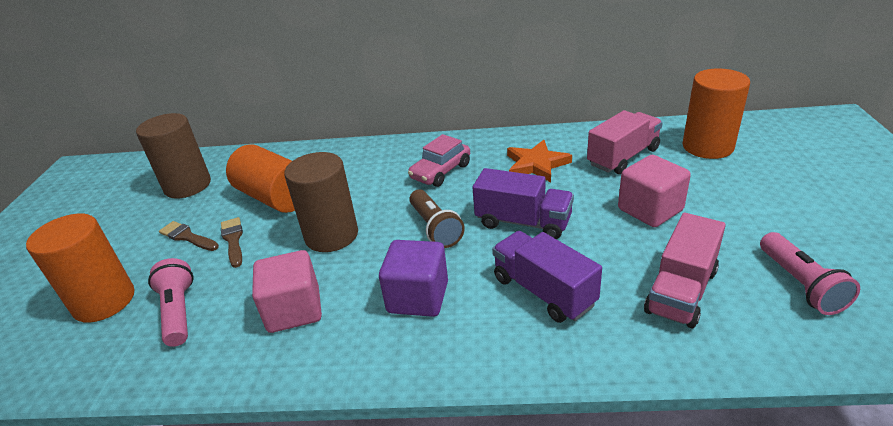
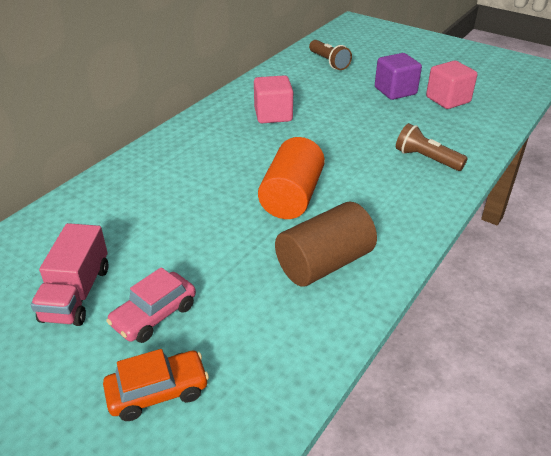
brown brush: 2 -> 0
brown cylinder: 2 -> 1
brown flashlight: 1 -> 2
orange car: 0 -> 1
orange cylinder: 3 -> 1
orange star: 1 -> 0
pink flashlight: 2 -> 0
pink truck: 2 -> 1
purple truck: 2 -> 0

